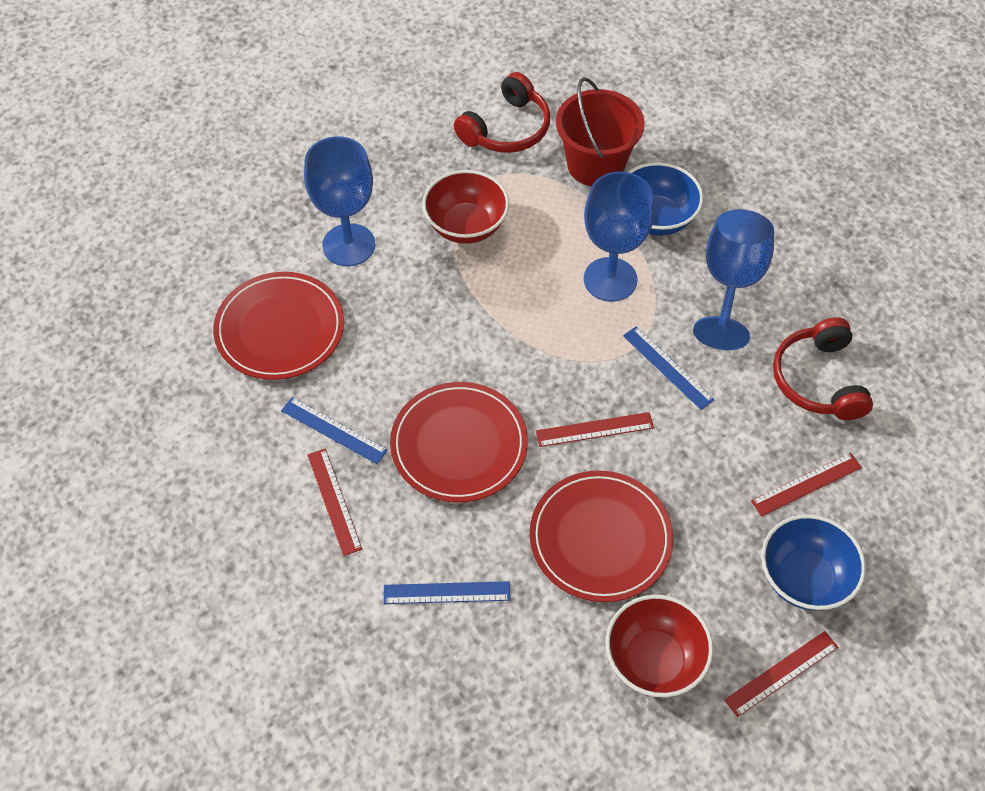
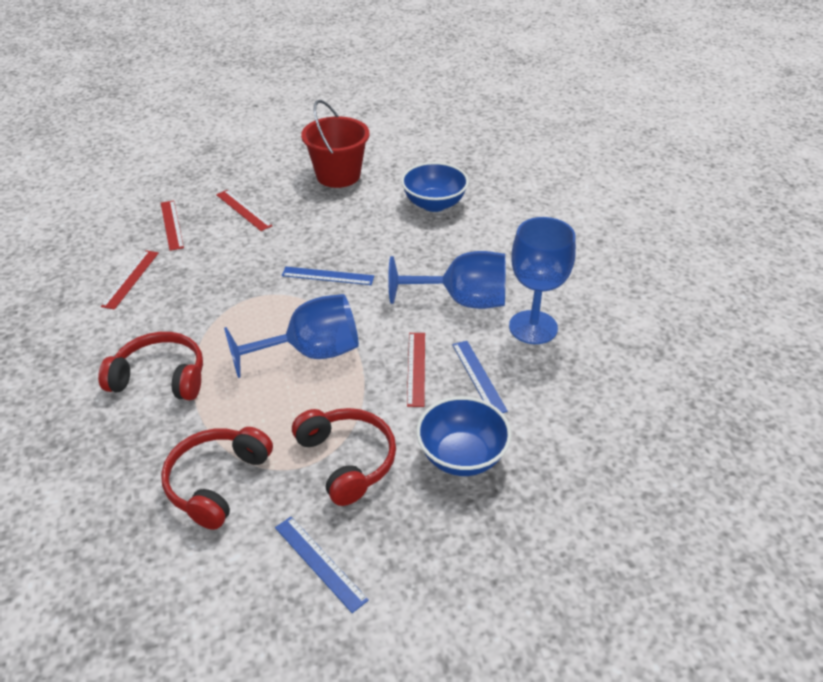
red bowl: 2 -> 0
red headphones: 2 -> 3
red plate: 3 -> 0

